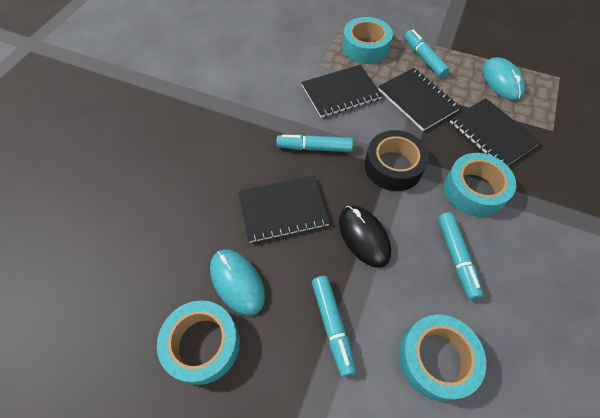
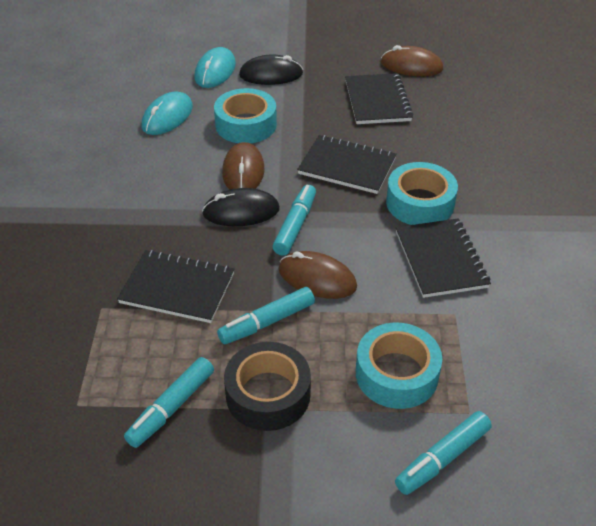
black mouse: 1 -> 2
brown mouse: 0 -> 3
turquoise tape: 4 -> 3

